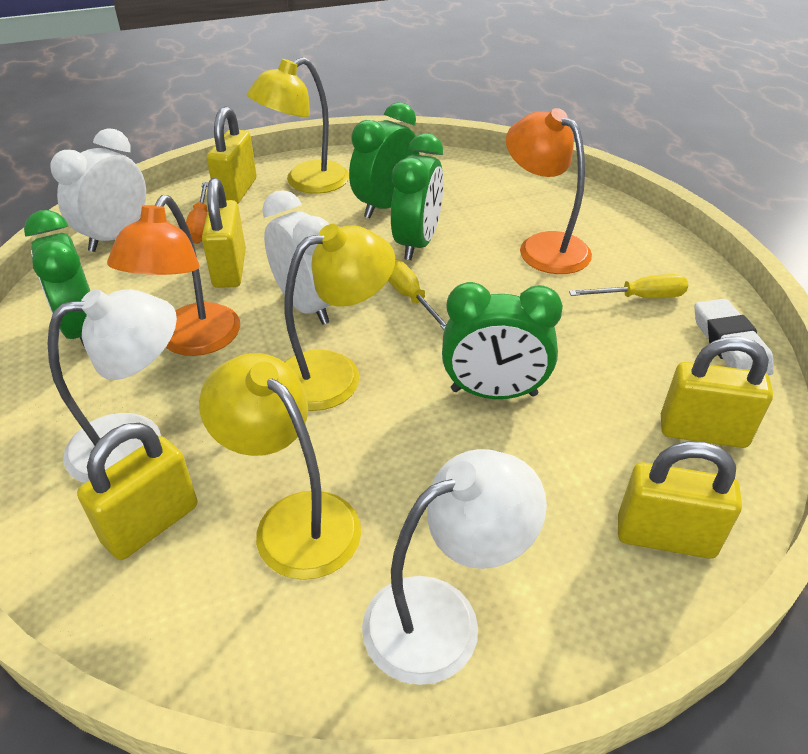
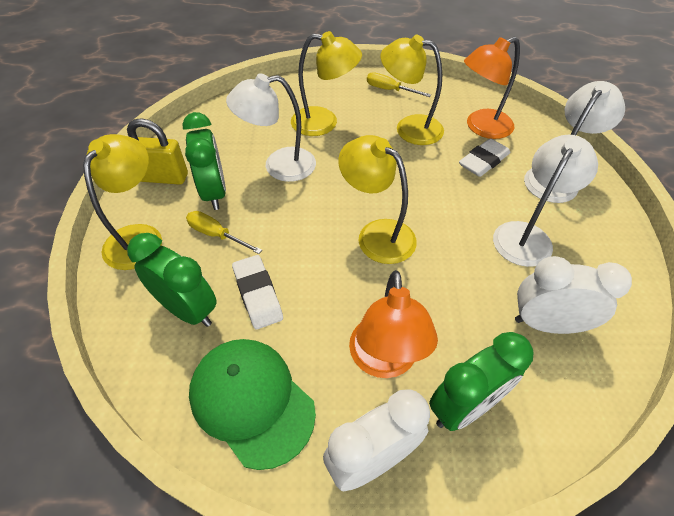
green cap: 0 -> 1
green clock: 4 -> 3
orange screwdriver: 1 -> 0
white eraser: 1 -> 2
white lamp: 2 -> 3
yellow lamp: 3 -> 4
yellow padlock: 5 -> 1

